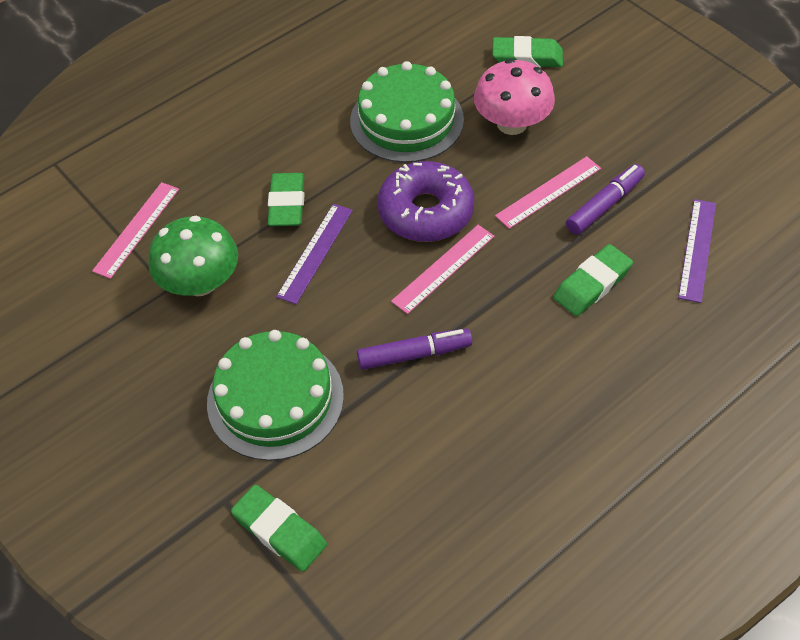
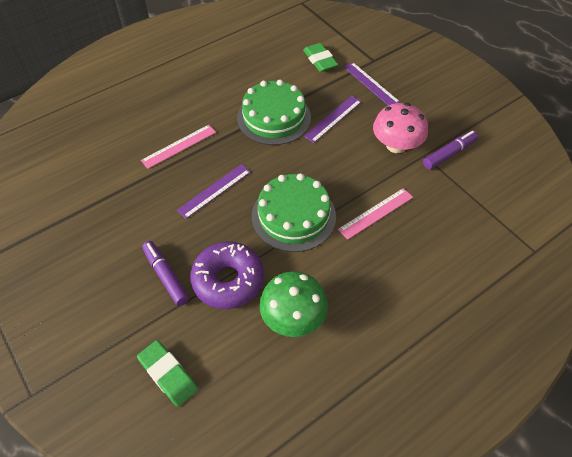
green eraser: 4 -> 2
pink ruler: 3 -> 2
purple ruler: 2 -> 3

